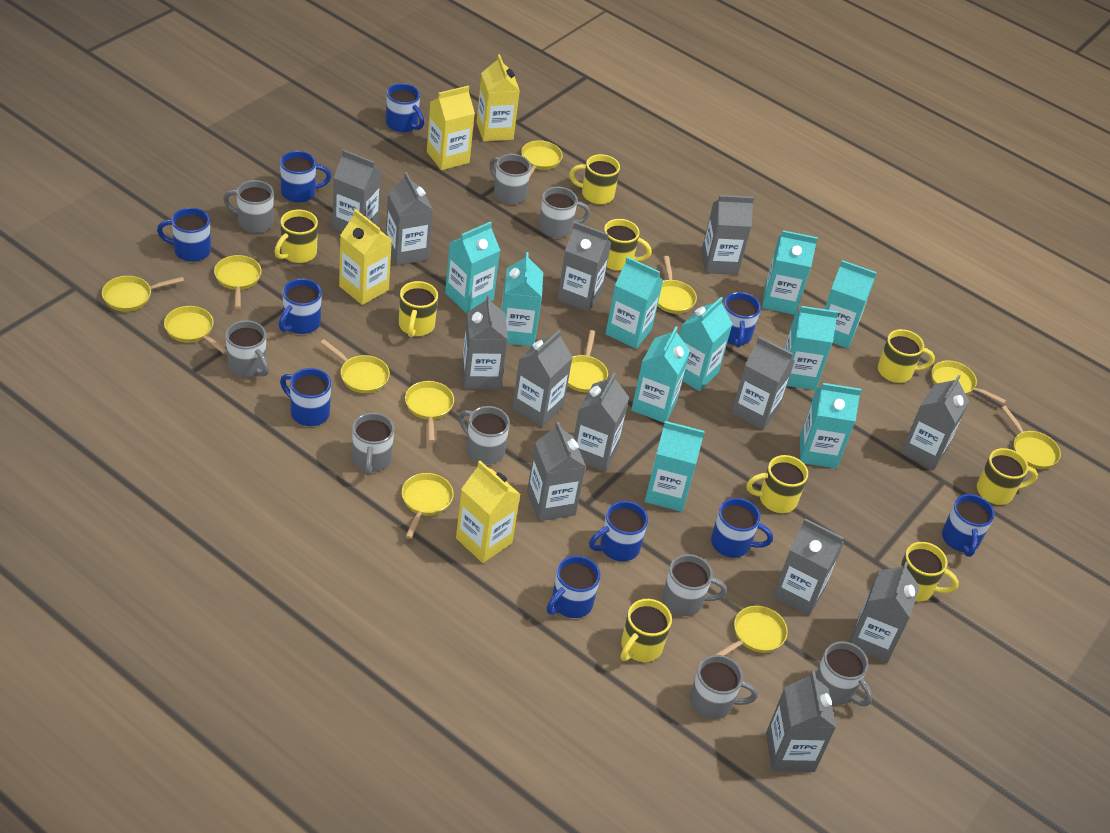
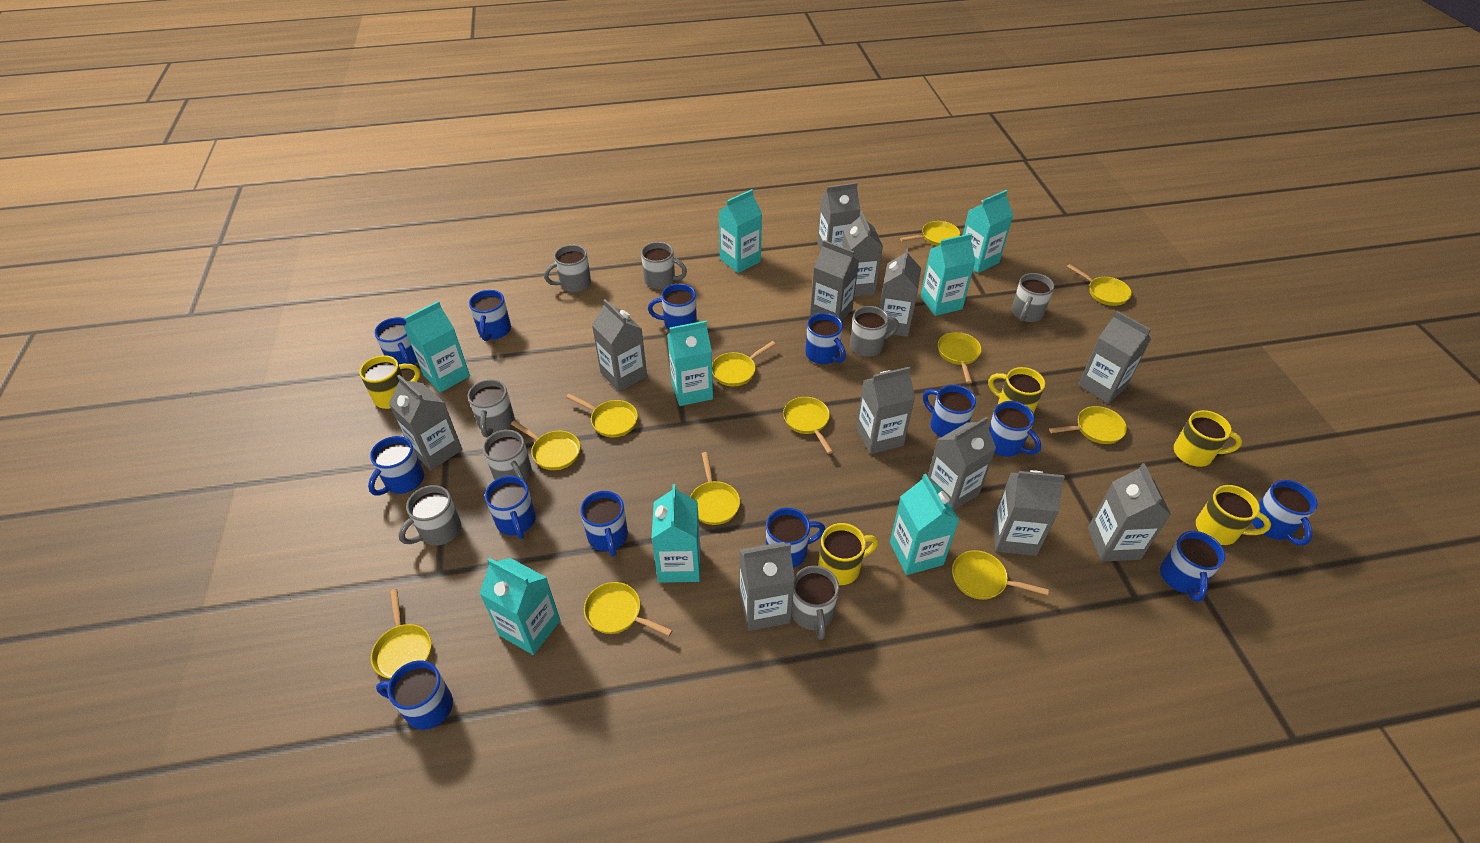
blue mug: 10 -> 13
grey carton: 13 -> 12
grey mug: 9 -> 8
turquoise carton: 10 -> 8
yellow carton: 4 -> 0
yellow mug: 9 -> 5

